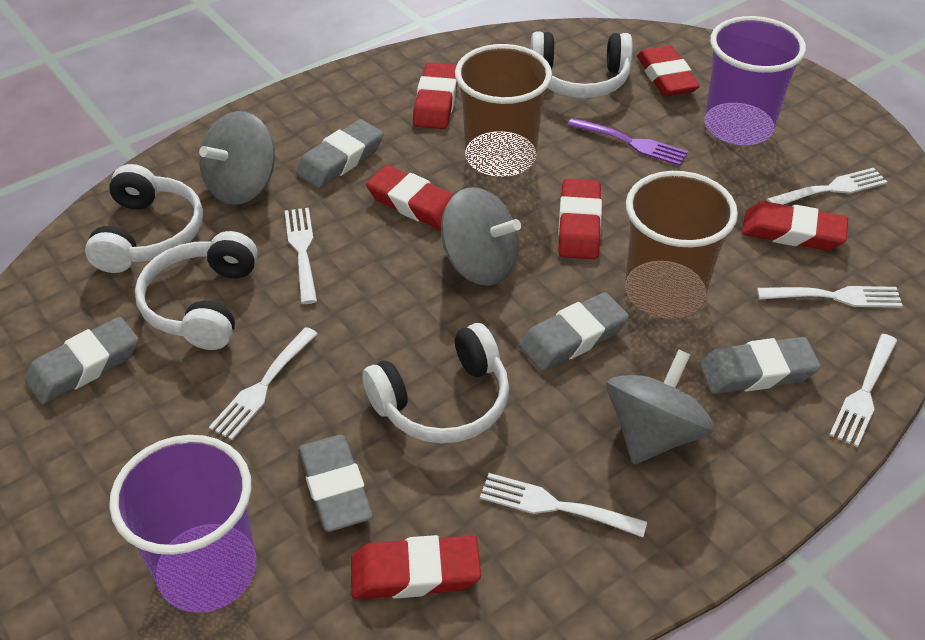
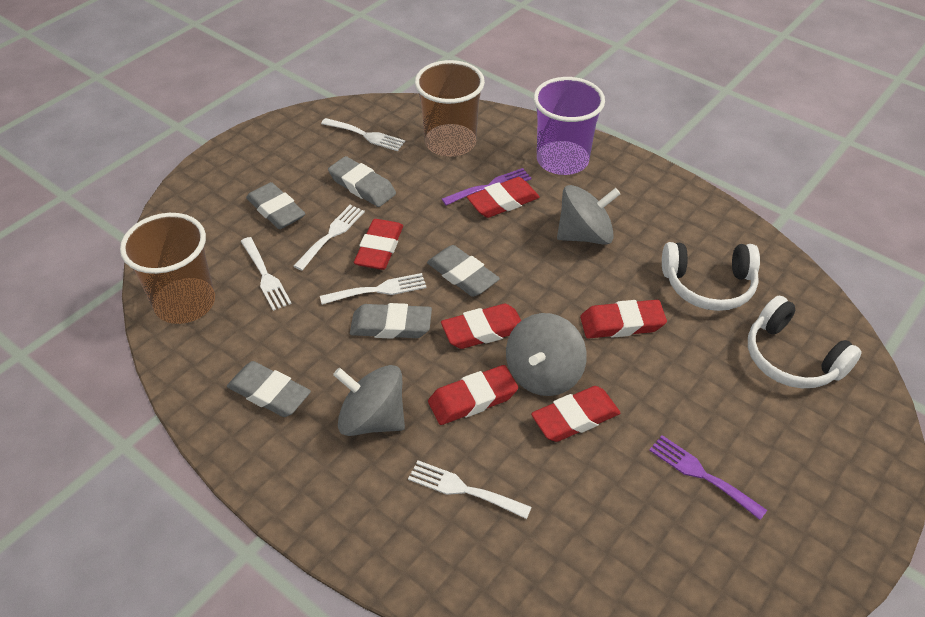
purple cup: 2 -> 1
purple fork: 1 -> 2
white fork: 6 -> 5
white headphones: 4 -> 2

